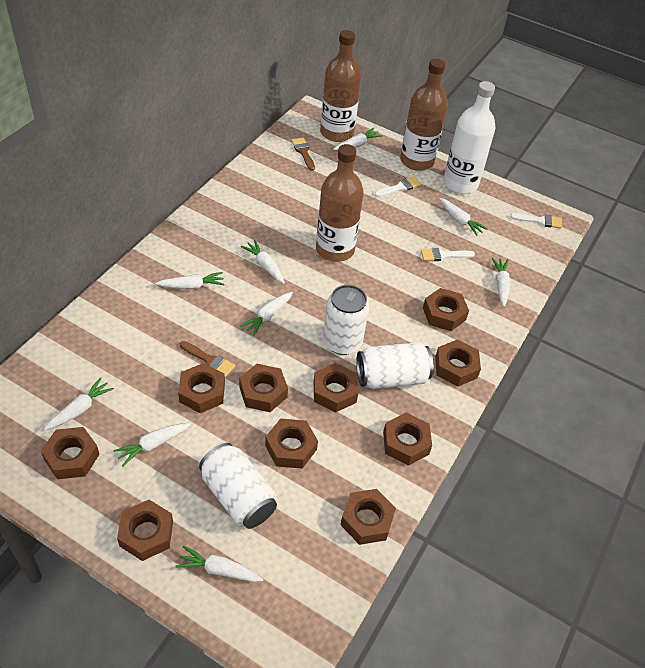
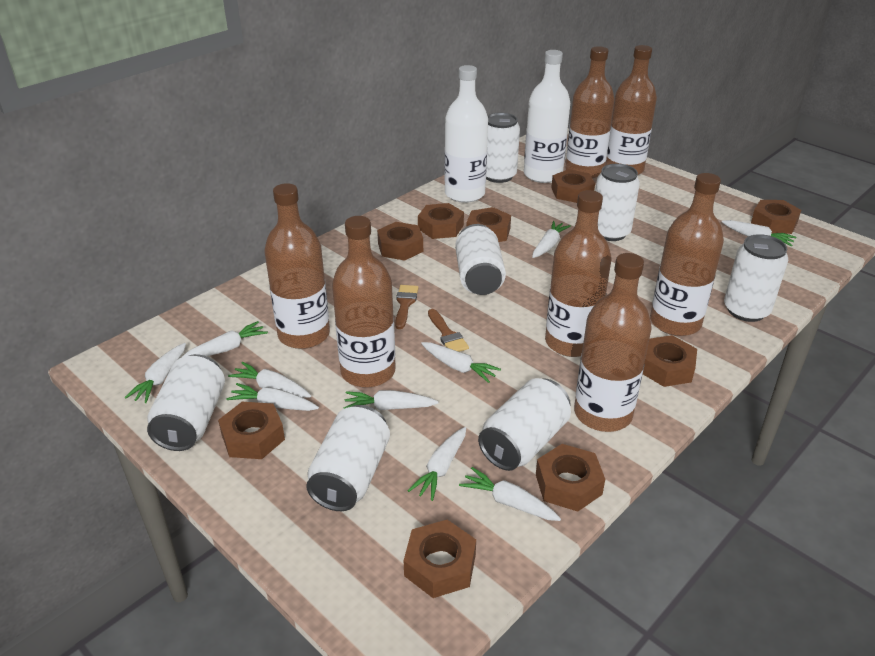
brown bottle: 3 -> 7
brown nut: 10 -> 9
white bottle: 1 -> 2
white brush: 3 -> 0
white can: 3 -> 7
white carrot: 9 -> 10

